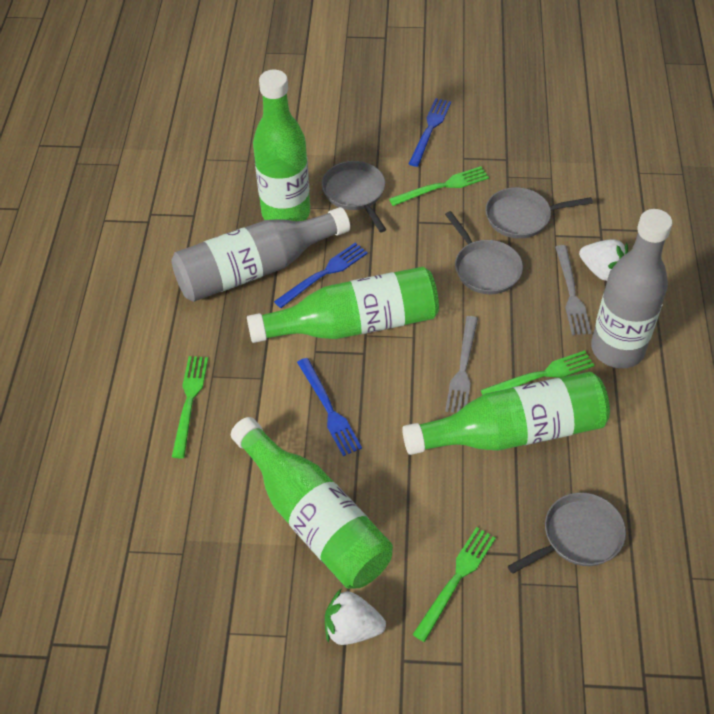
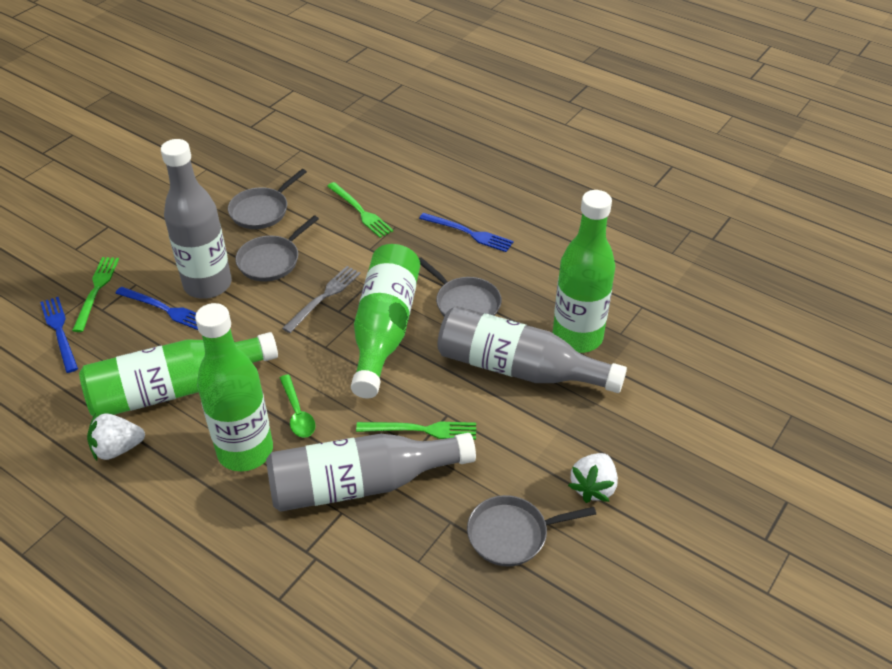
green fork: 4 -> 3
green spoon: 0 -> 1
grey bottle: 2 -> 3
grey fork: 2 -> 1

